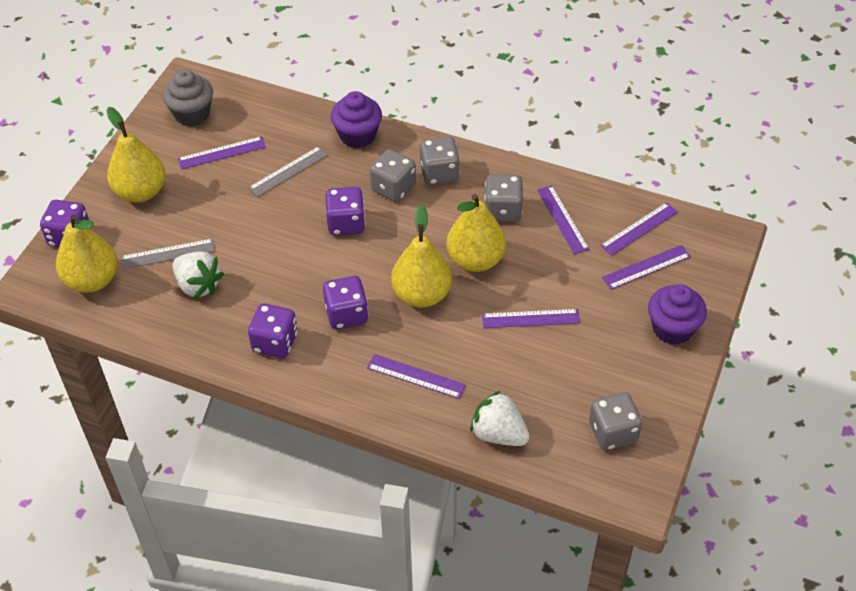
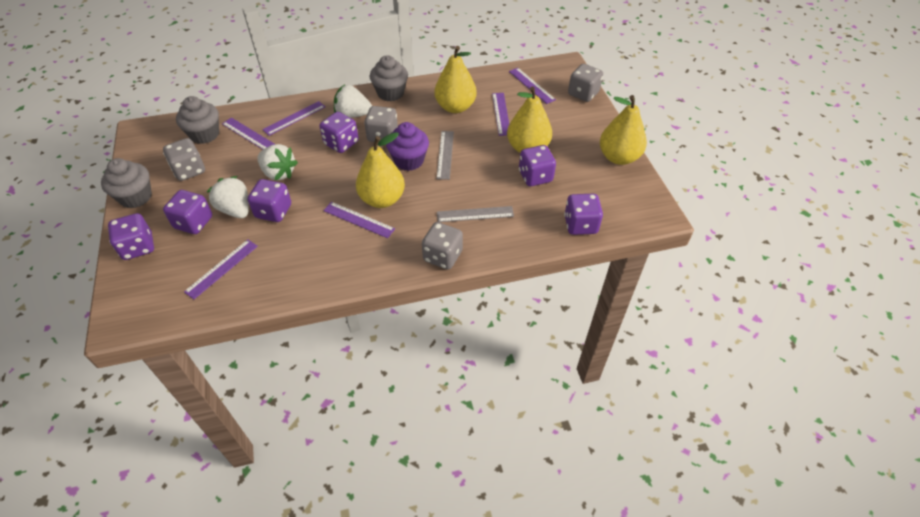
grey cupcake: 1 -> 3
purple cupcake: 2 -> 1
purple dice: 4 -> 6
white strawberry: 2 -> 3

